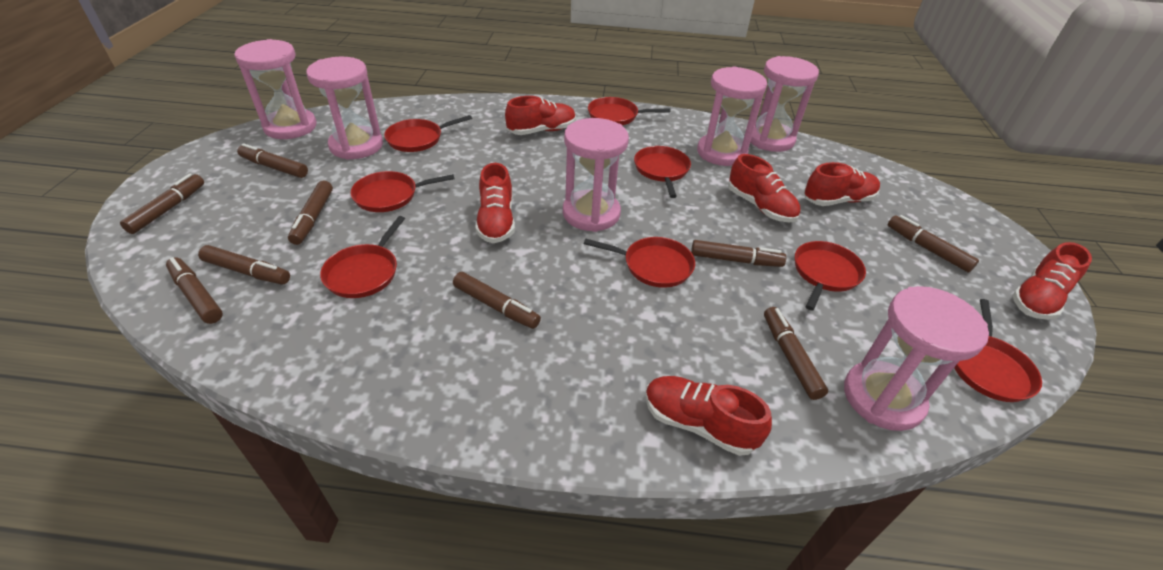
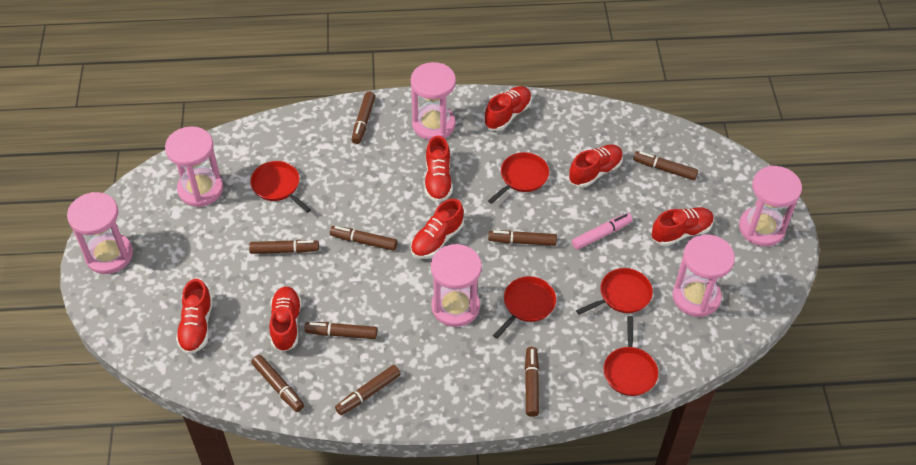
pink marker: 0 -> 1
red pan: 8 -> 5
red shoe: 6 -> 7

